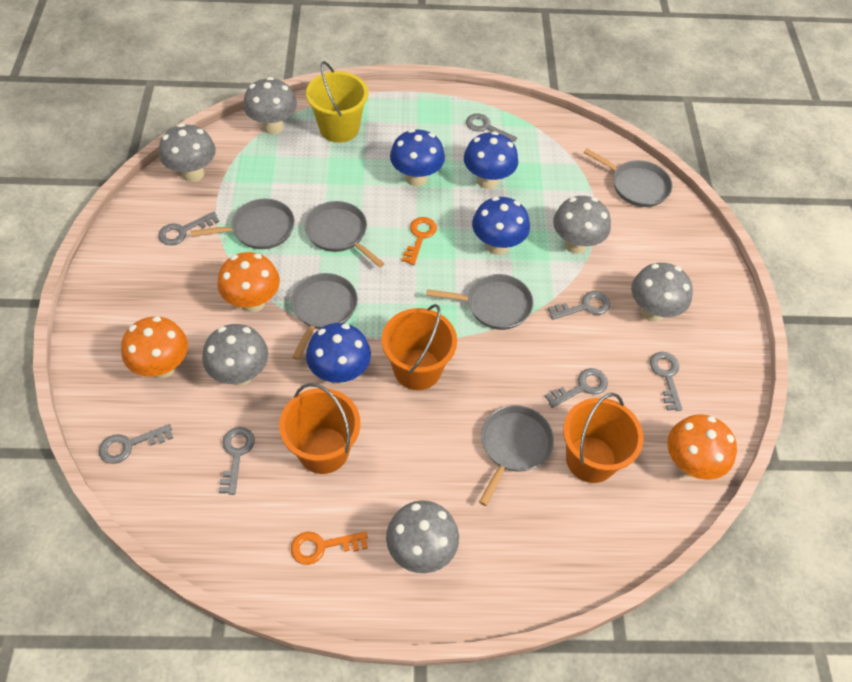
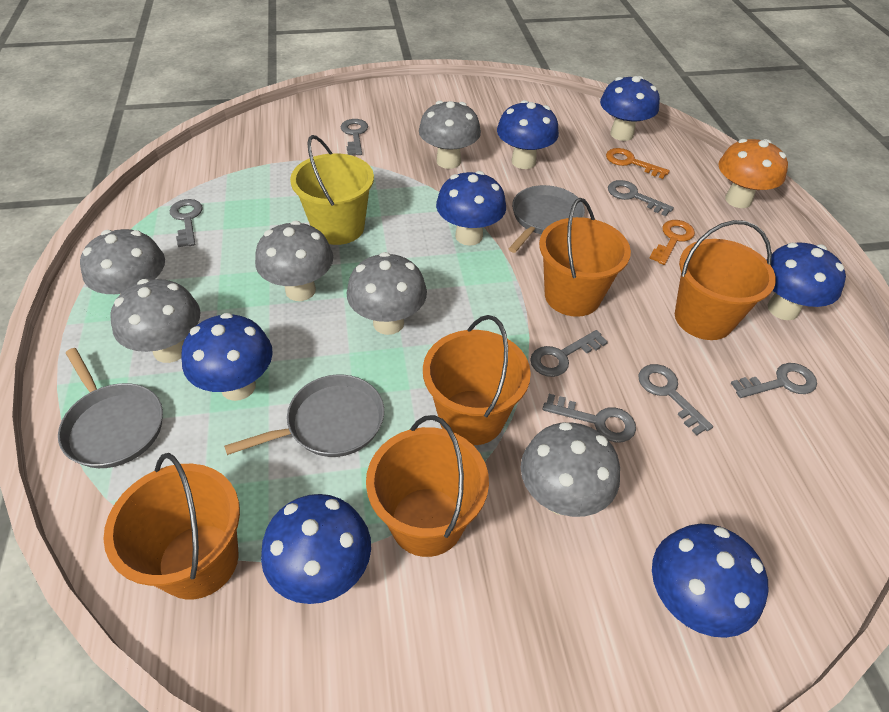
blue mushroom: 4 -> 7
grey pan: 6 -> 3
orange bucket: 3 -> 5
orange mushroom: 3 -> 1

